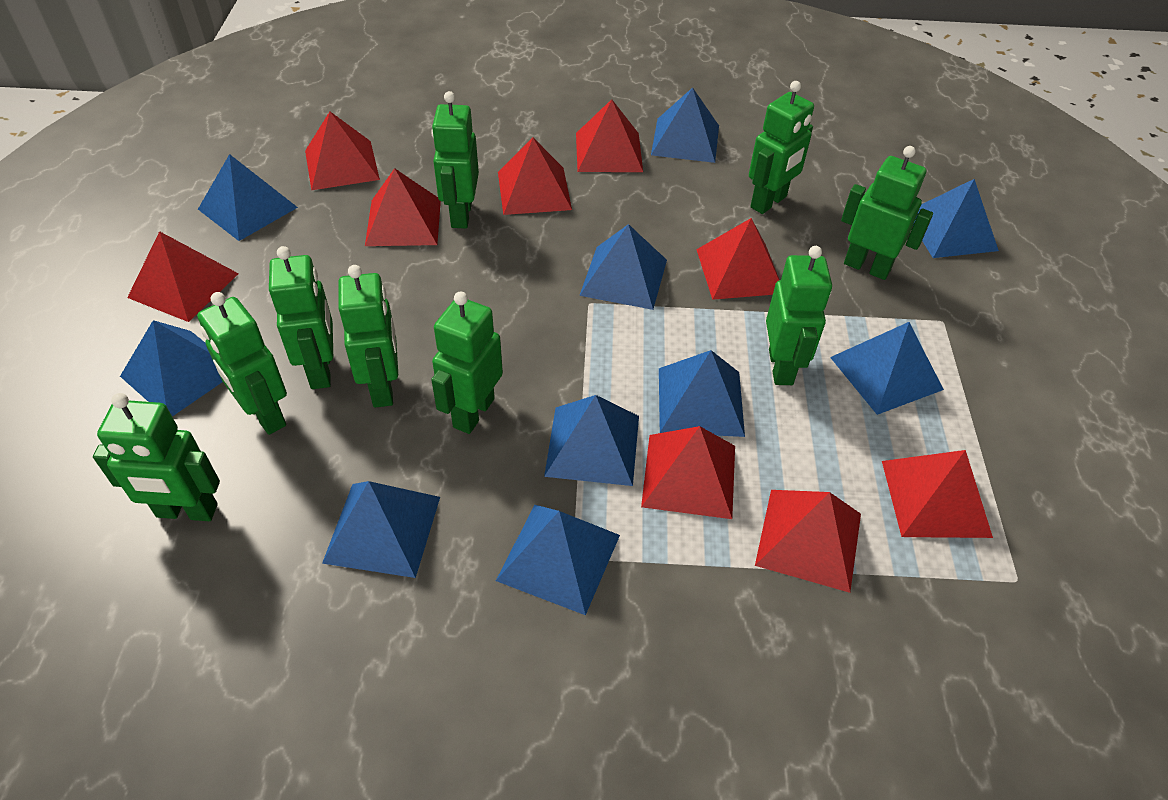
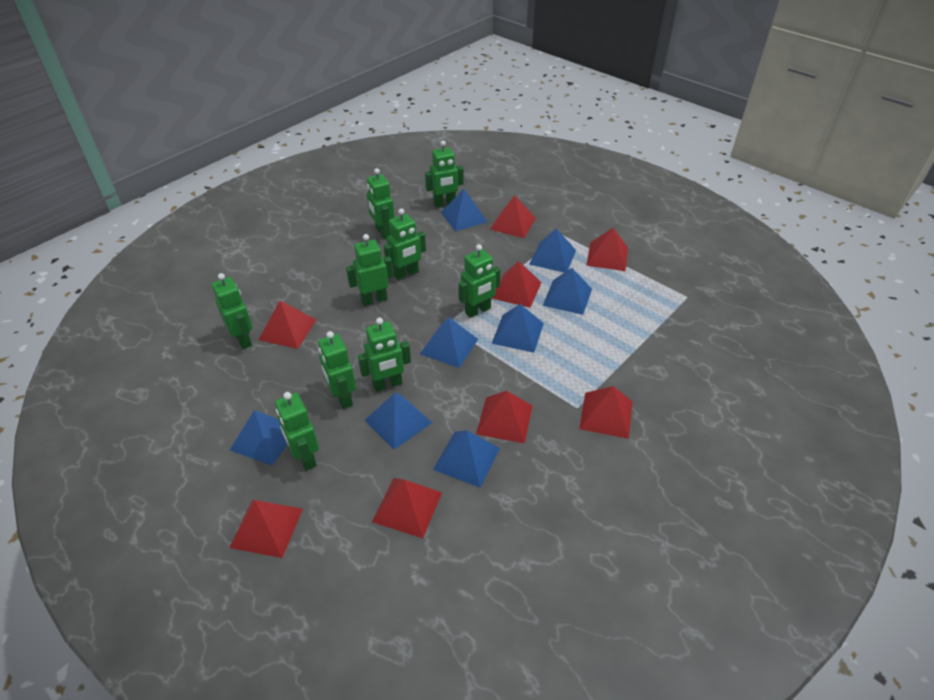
blue pyramid: 10 -> 8
red pyramid: 9 -> 8

